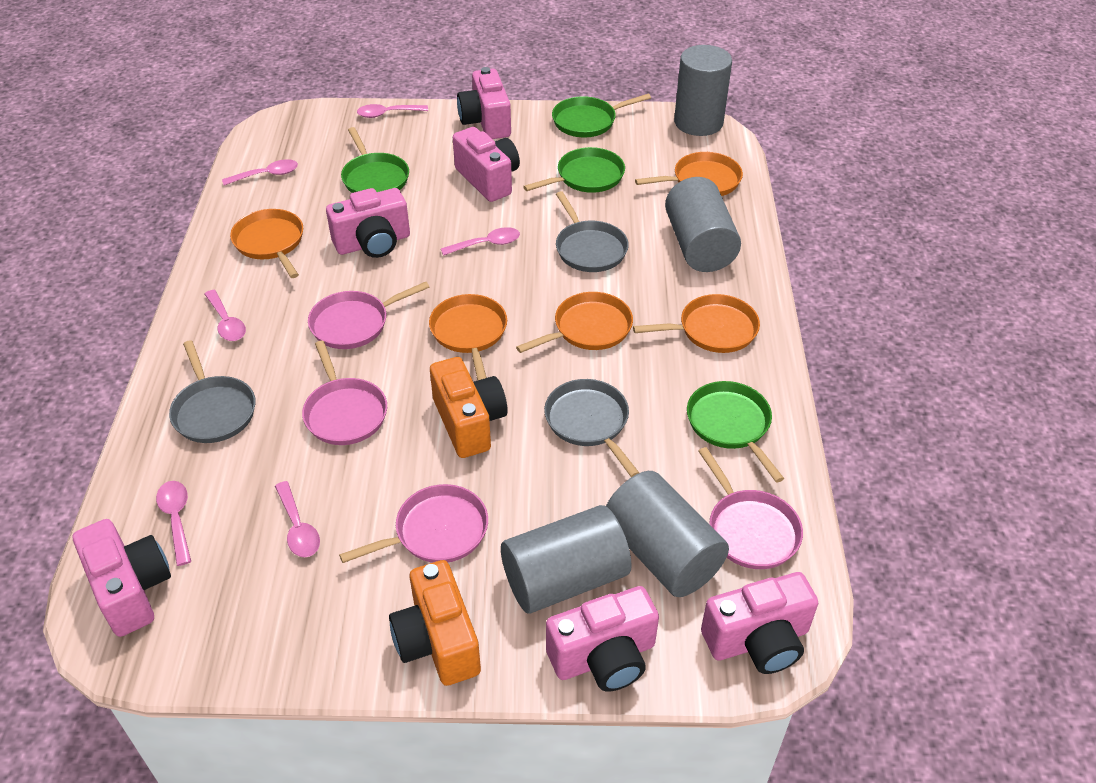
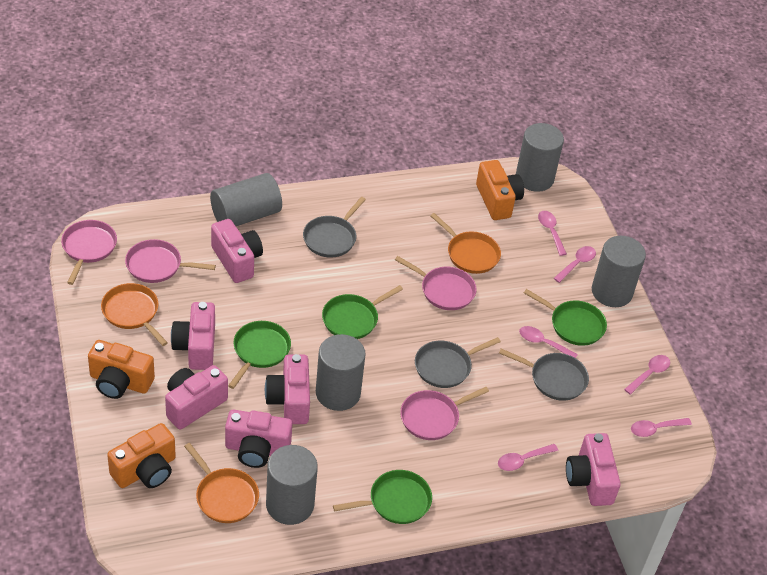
grey cylinder: 4 -> 5
orange camera: 2 -> 3
orange pan: 5 -> 3

